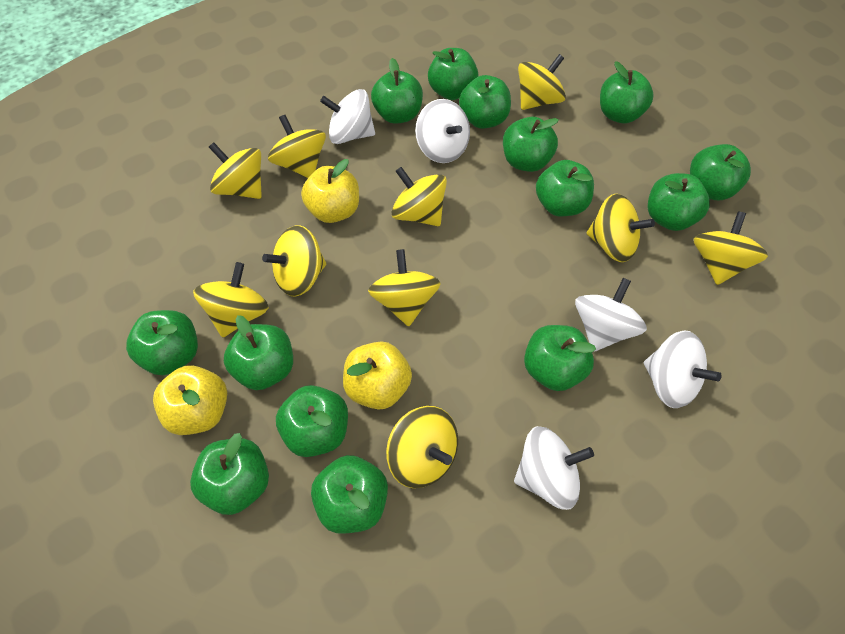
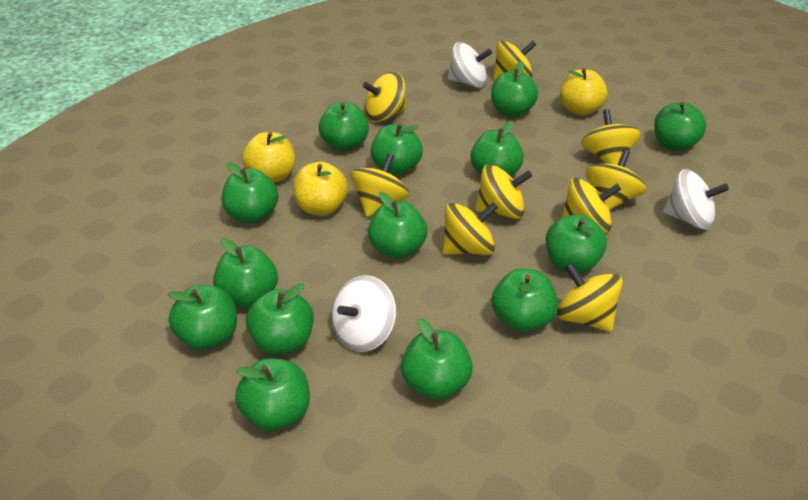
white spinning top: 5 -> 3
yellow spinning top: 10 -> 9

